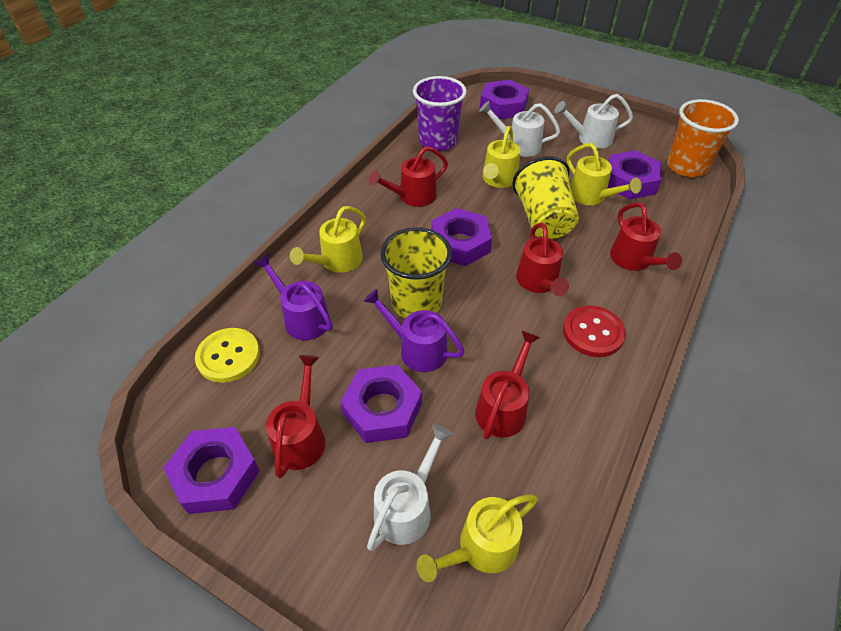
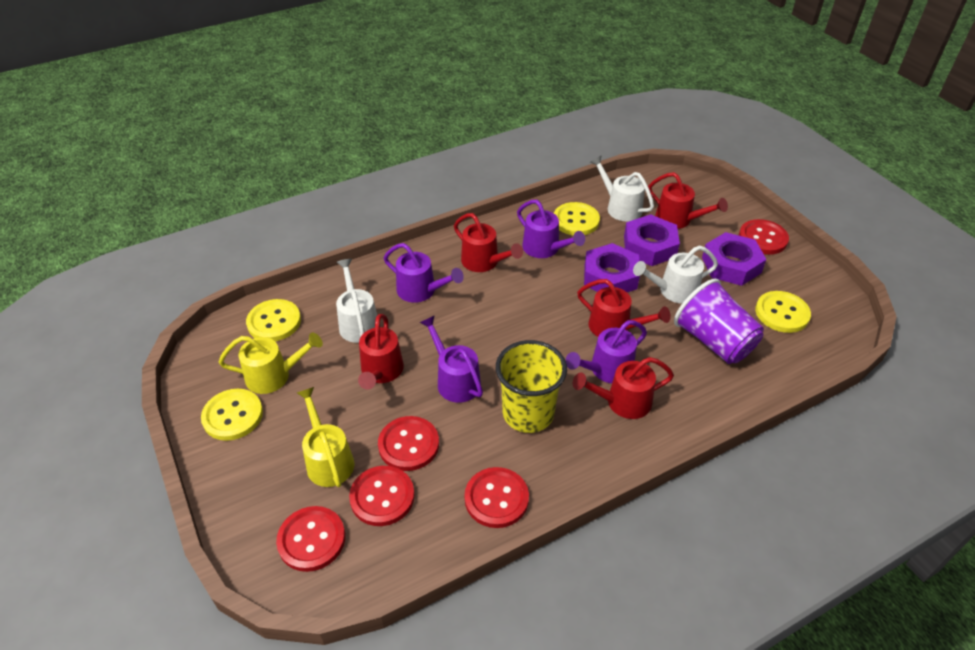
orange cup: 1 -> 0
purple nut: 5 -> 3
purple watering can: 2 -> 4
red button: 1 -> 5
yellow button: 1 -> 4
yellow cup: 2 -> 1
yellow watering can: 4 -> 2

